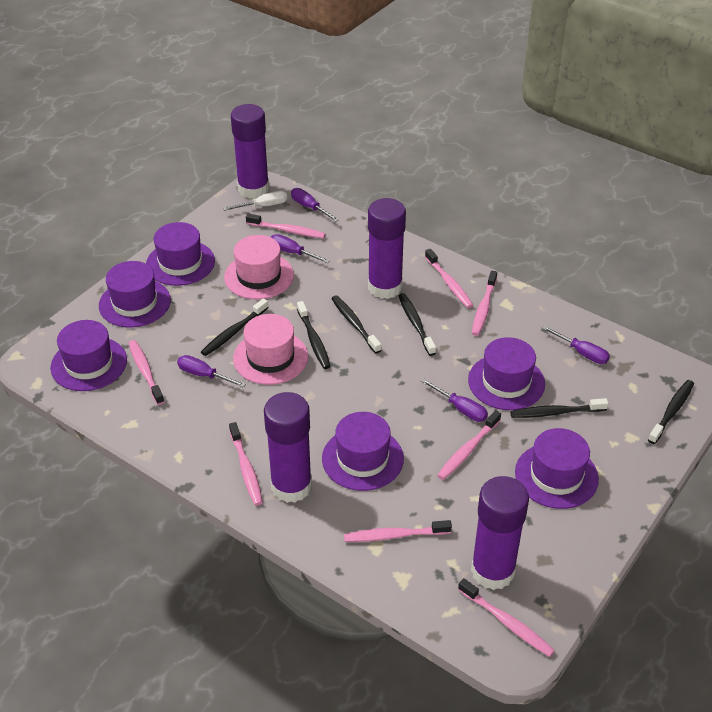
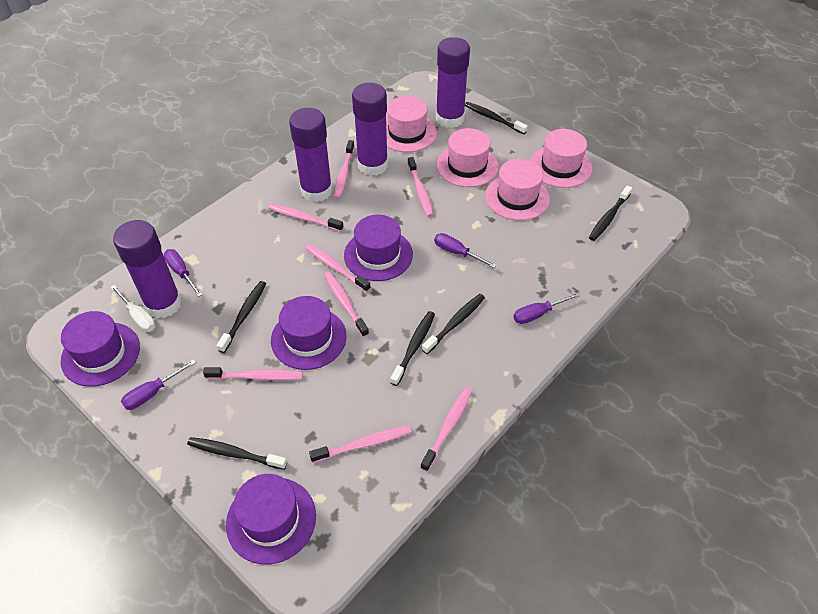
pink hat: 2 -> 4
purple hat: 6 -> 4
purple screwdriver: 5 -> 4

